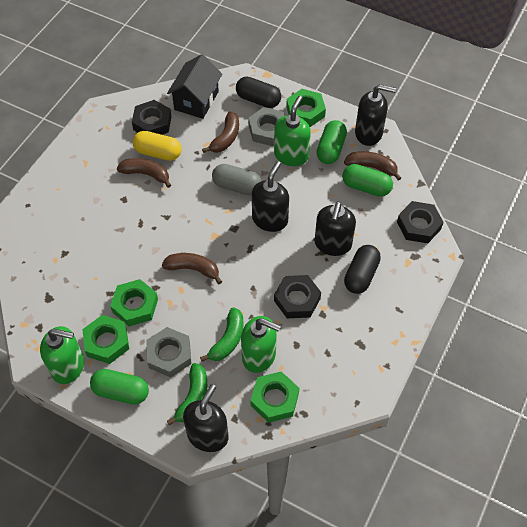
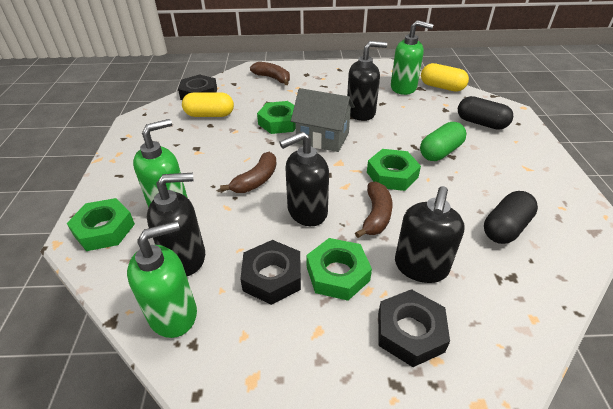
black house: 1 -> 0
brown banana: 4 -> 3
green banana: 2 -> 0
green capsule: 3 -> 1
grey capsule: 1 -> 0
grey house: 0 -> 1
grey nut: 2 -> 0
yellow capsule: 1 -> 2

